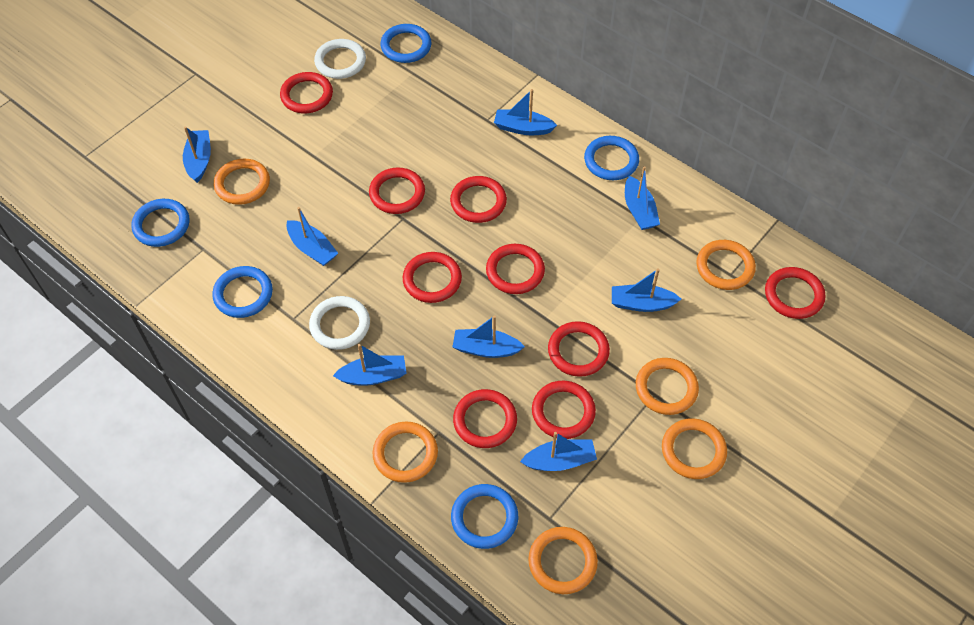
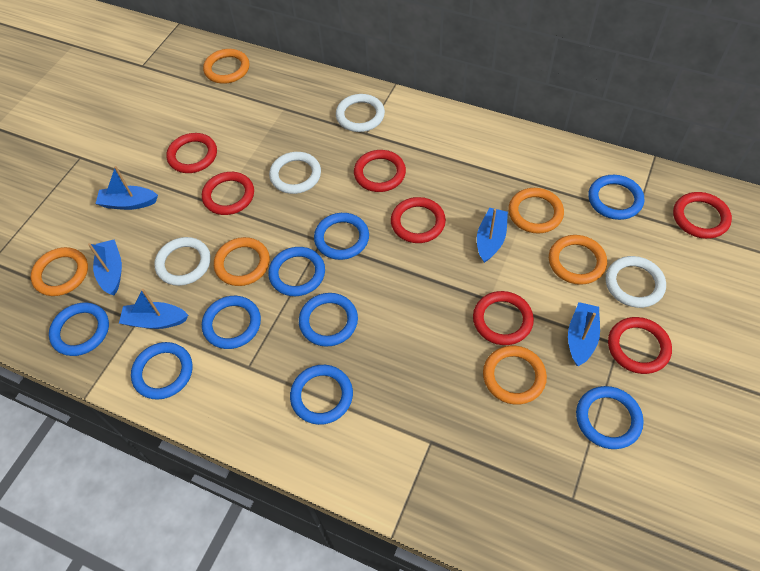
blue boat: 8 -> 5
blue ring: 5 -> 9
red ring: 9 -> 7
white ring: 2 -> 4

